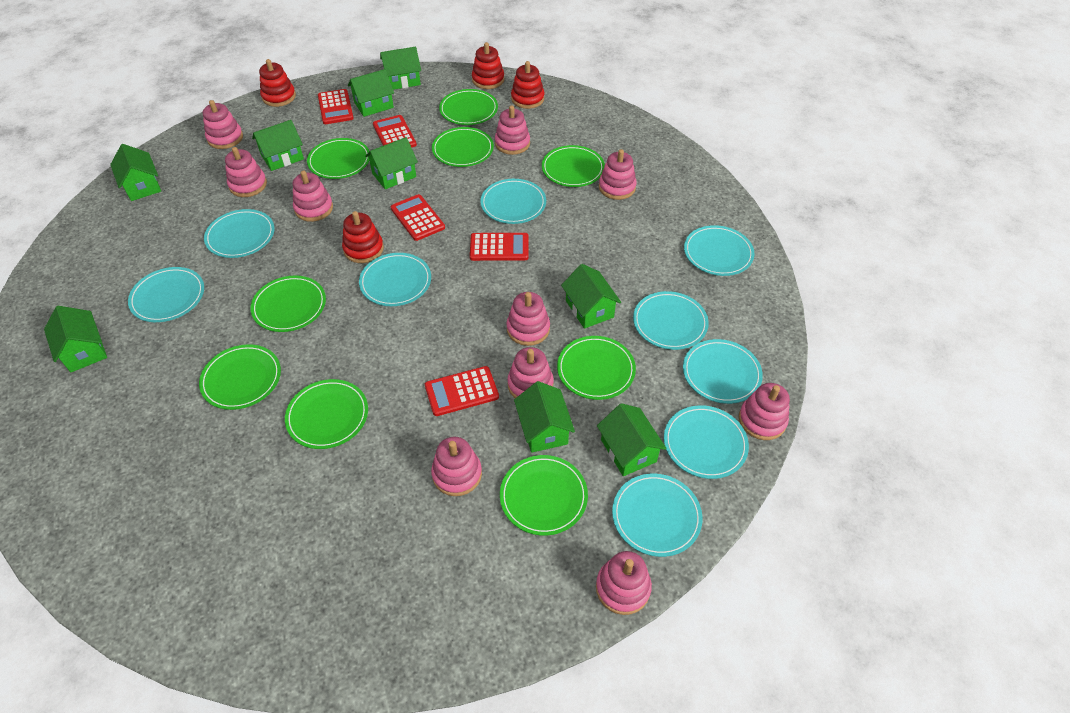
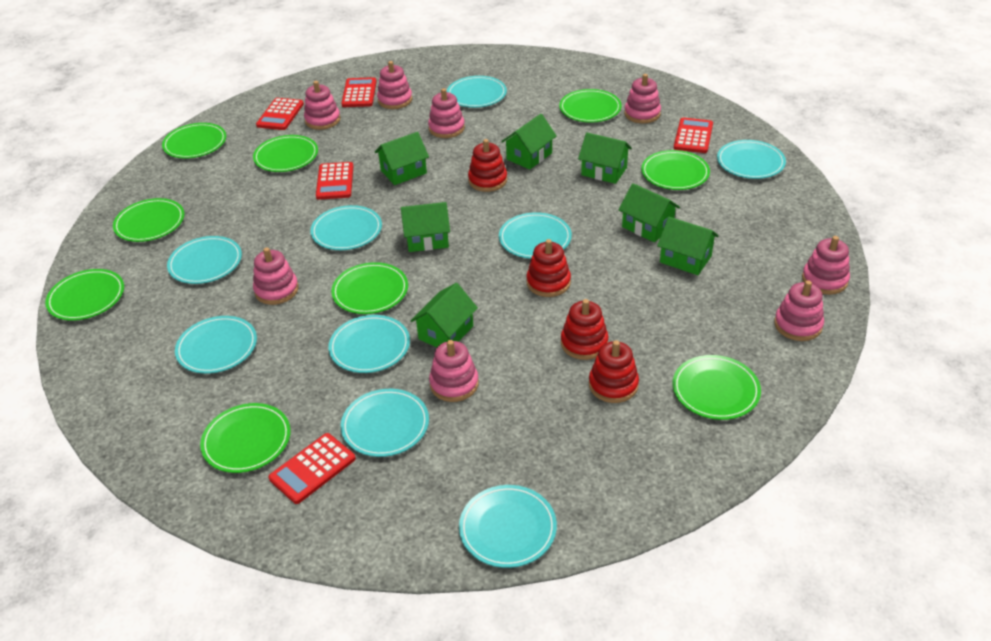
green house: 9 -> 7
pink stacking toy: 10 -> 8

